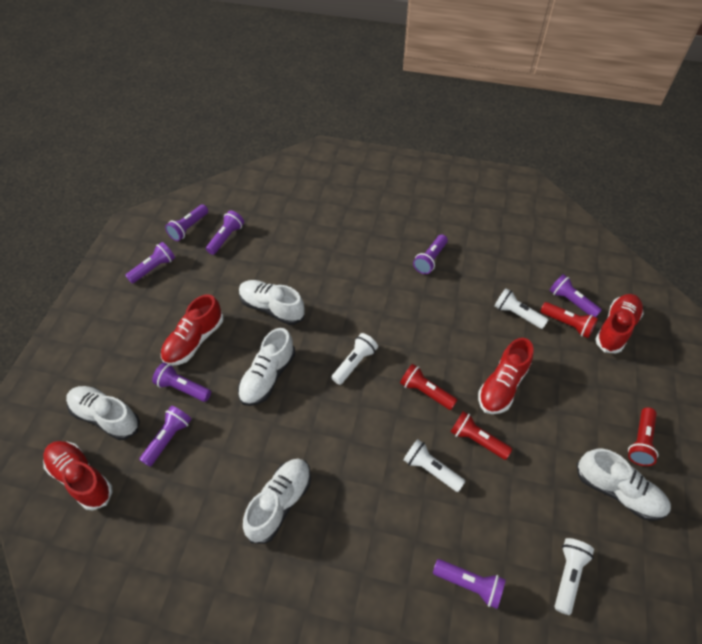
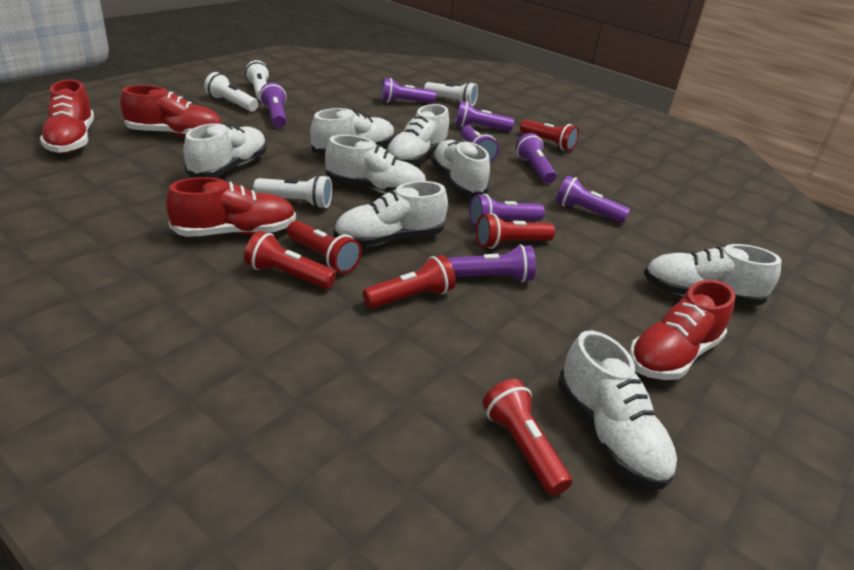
red flashlight: 4 -> 6
white shoe: 5 -> 8

